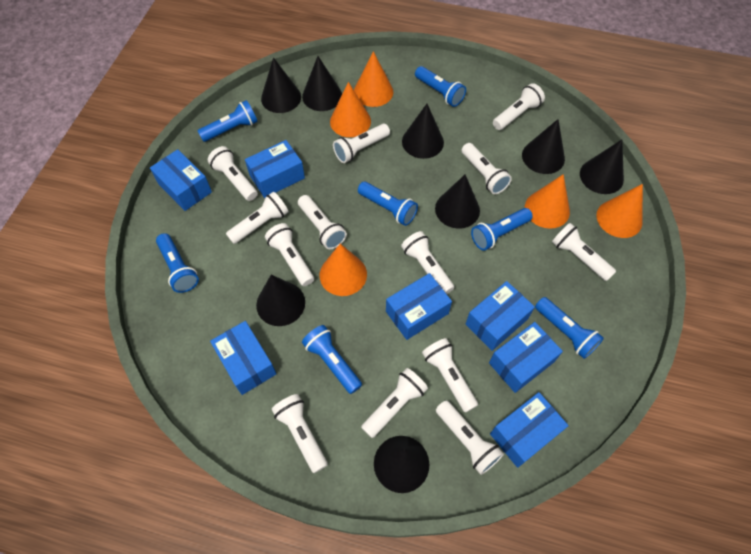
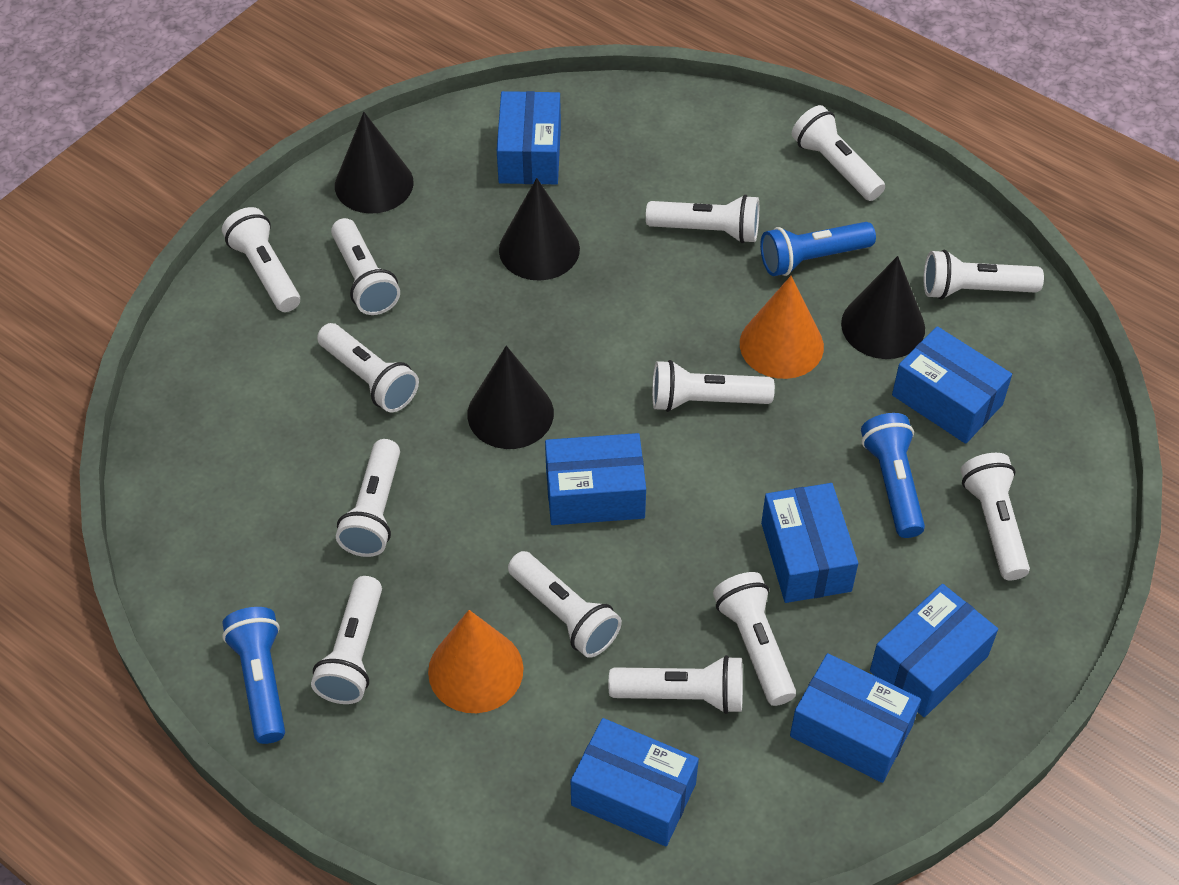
black cone: 8 -> 4
blue flashlight: 7 -> 3
orange cone: 5 -> 2

